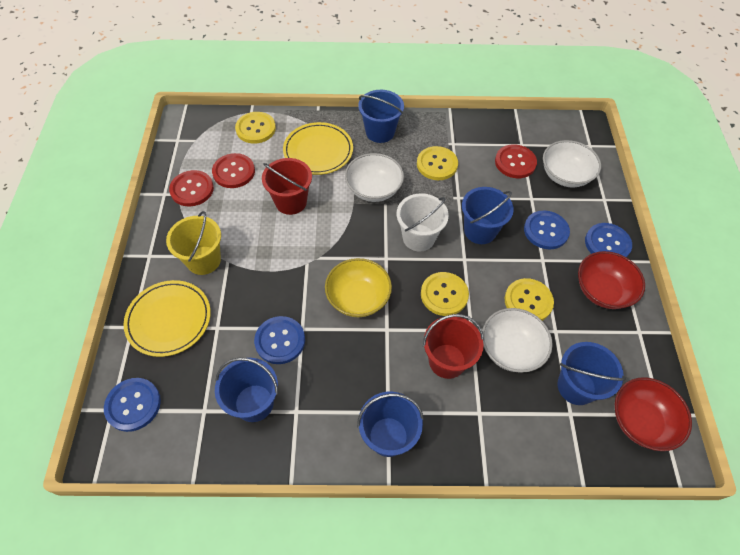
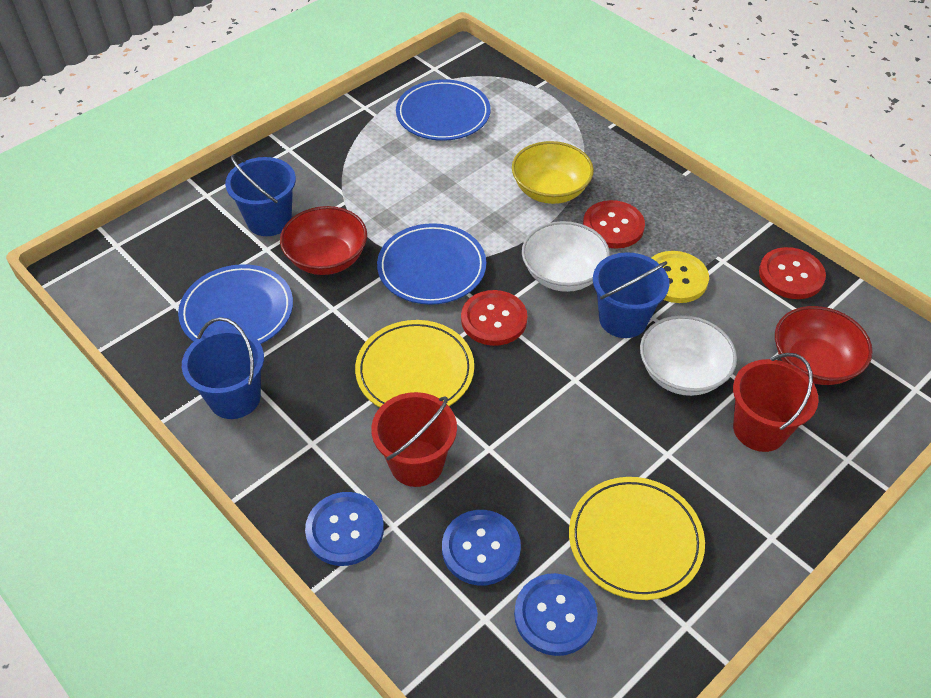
blue bucket: 5 -> 3
blue button: 4 -> 3
blue plate: 0 -> 3
white bowl: 3 -> 2
white bucket: 1 -> 0
yellow bucket: 1 -> 0
yellow button: 4 -> 1

